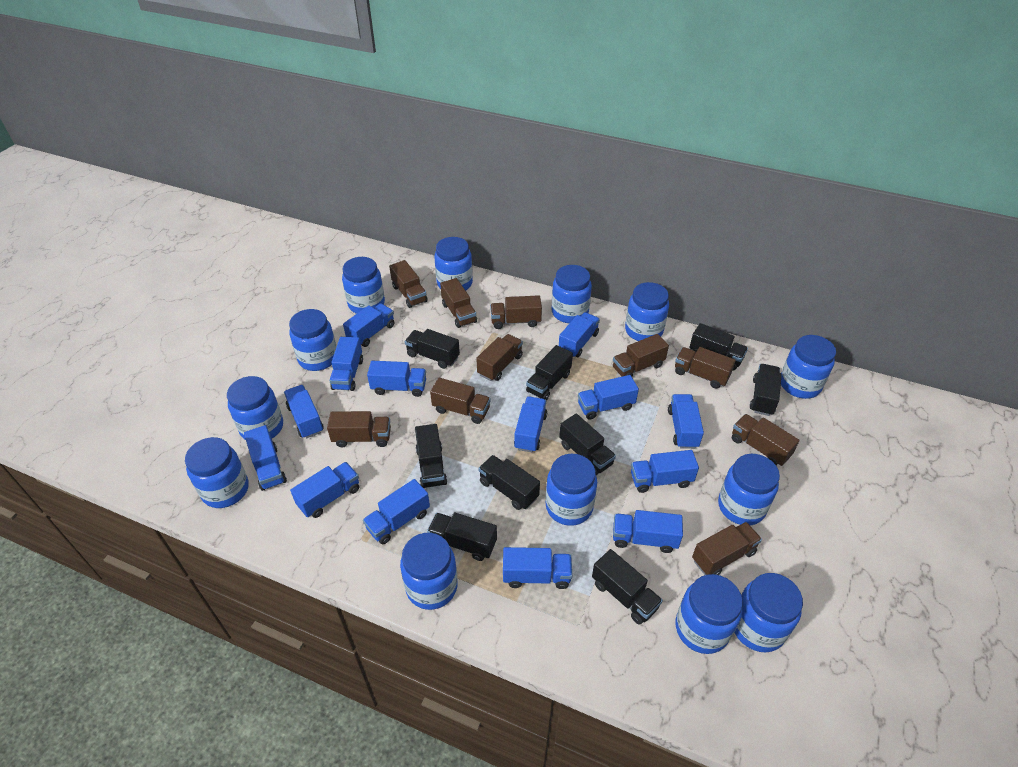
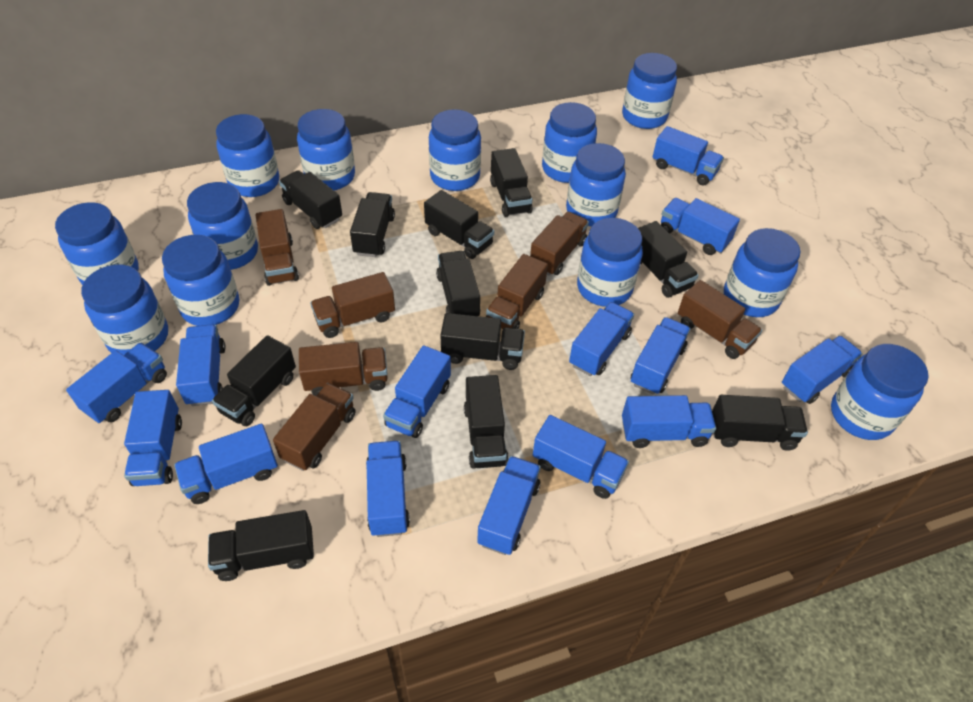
black truck: 9 -> 11
brown truck: 10 -> 7

